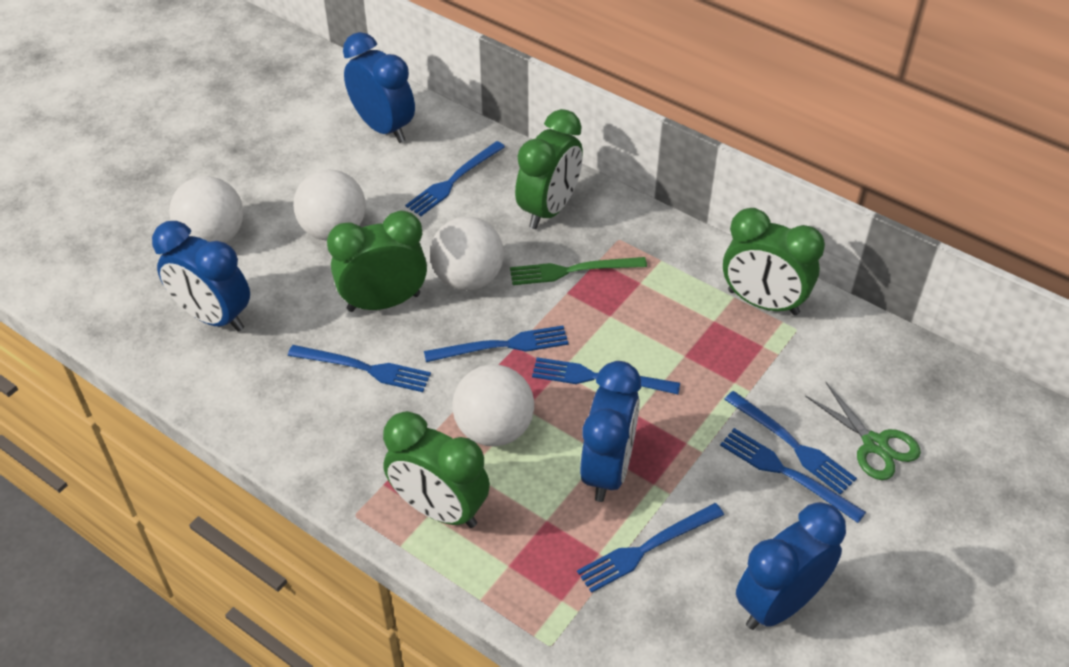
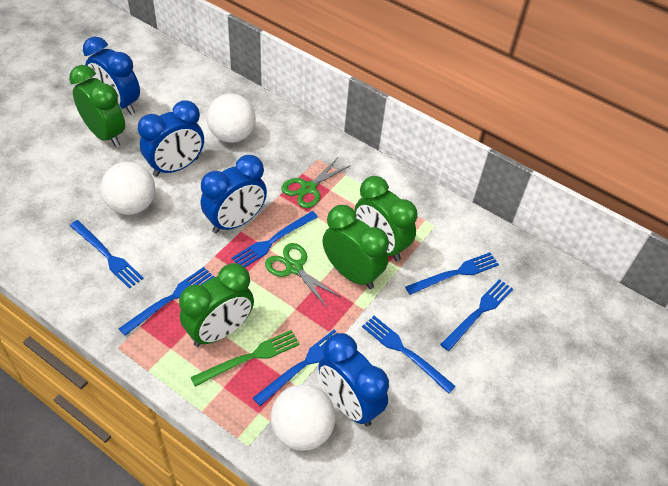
green scissors: 1 -> 2
white ball: 4 -> 3

